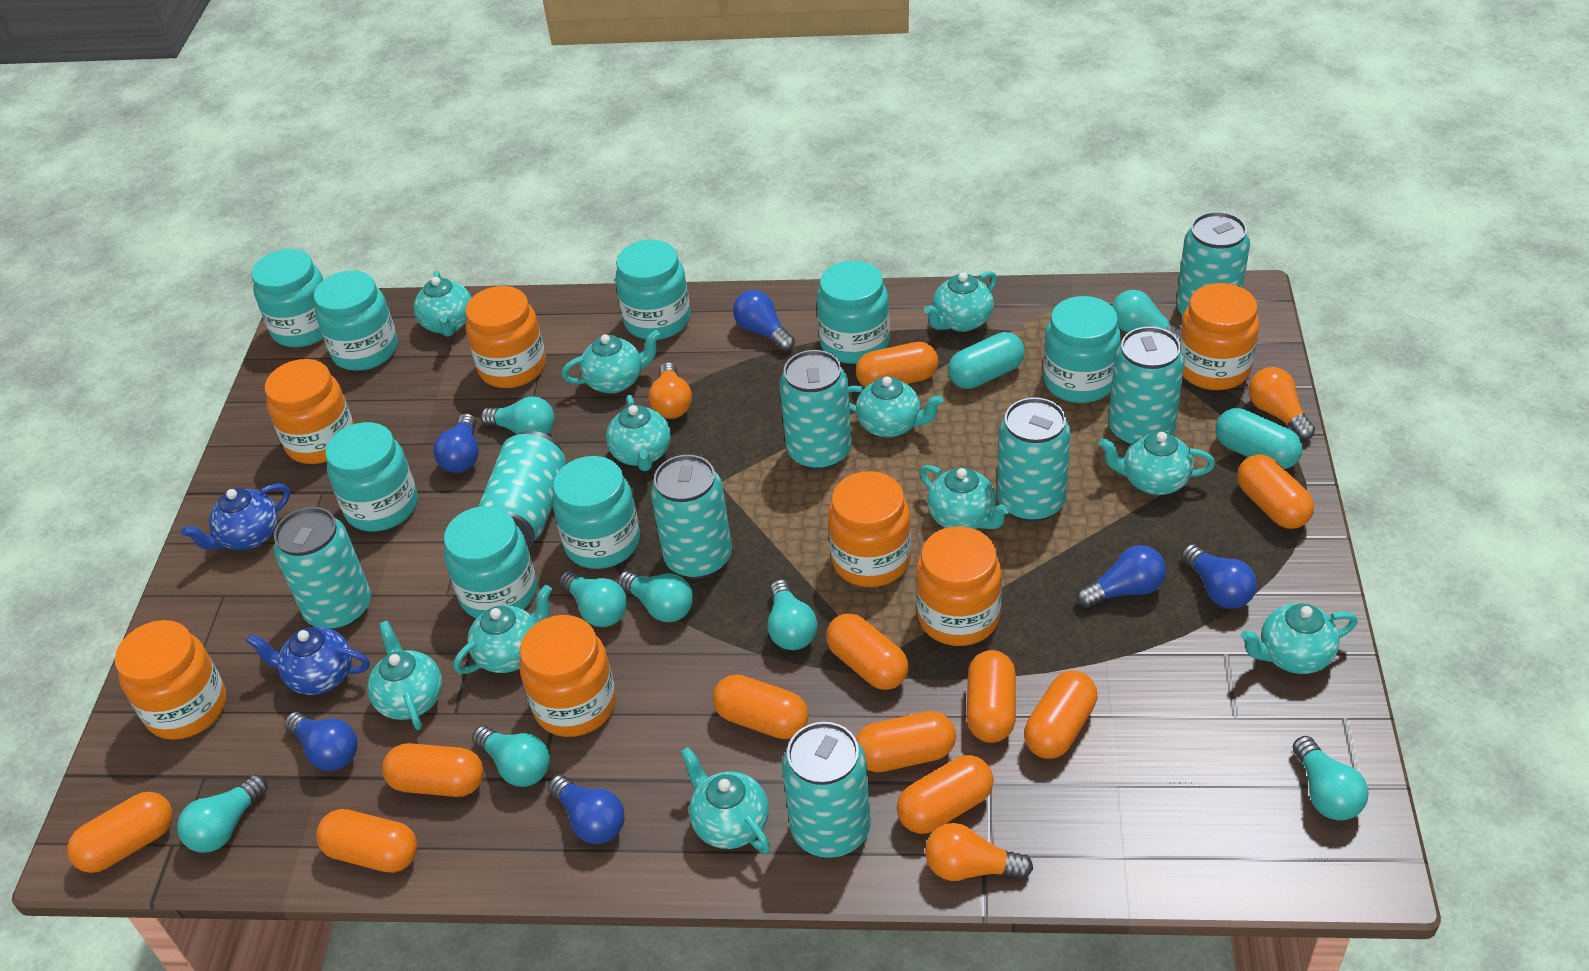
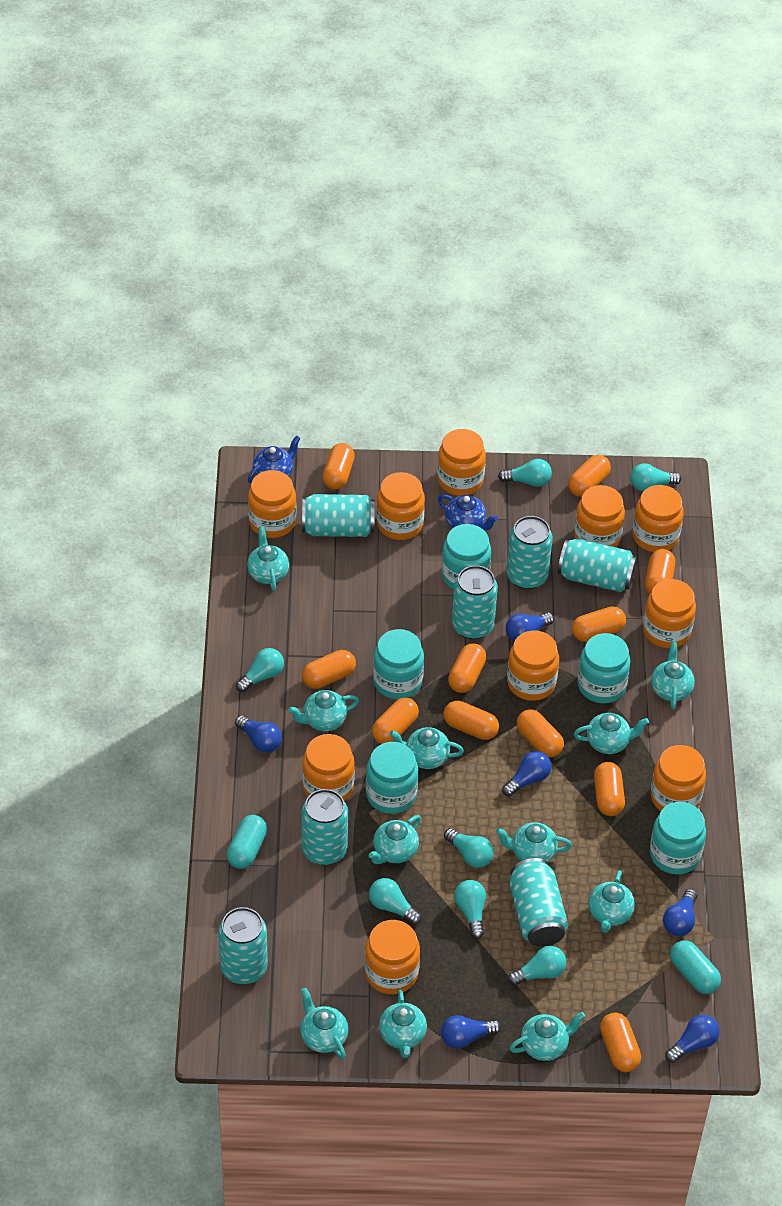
orange jar: 7 -> 10
orange light bulb: 3 -> 0
turquoise can: 8 -> 7
turquoise jar: 8 -> 5
turquoise light bulb: 8 -> 7

